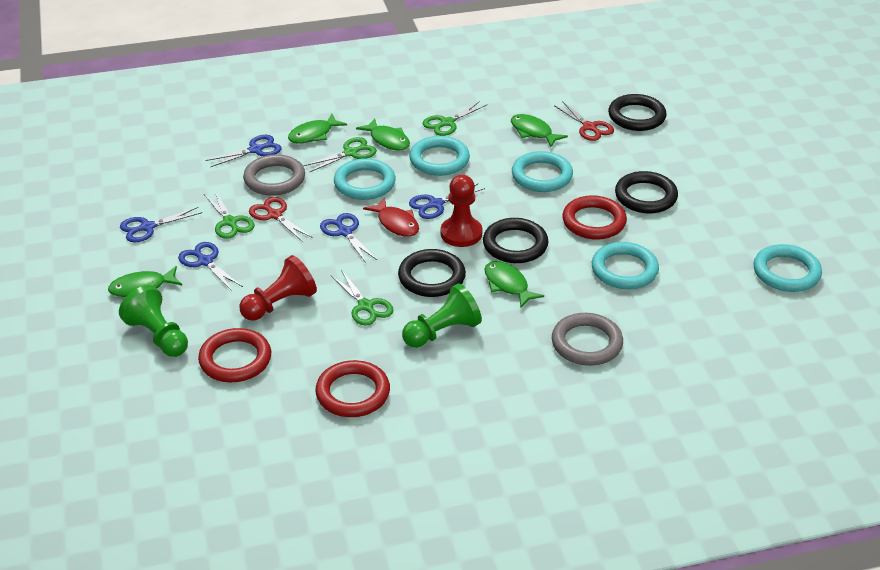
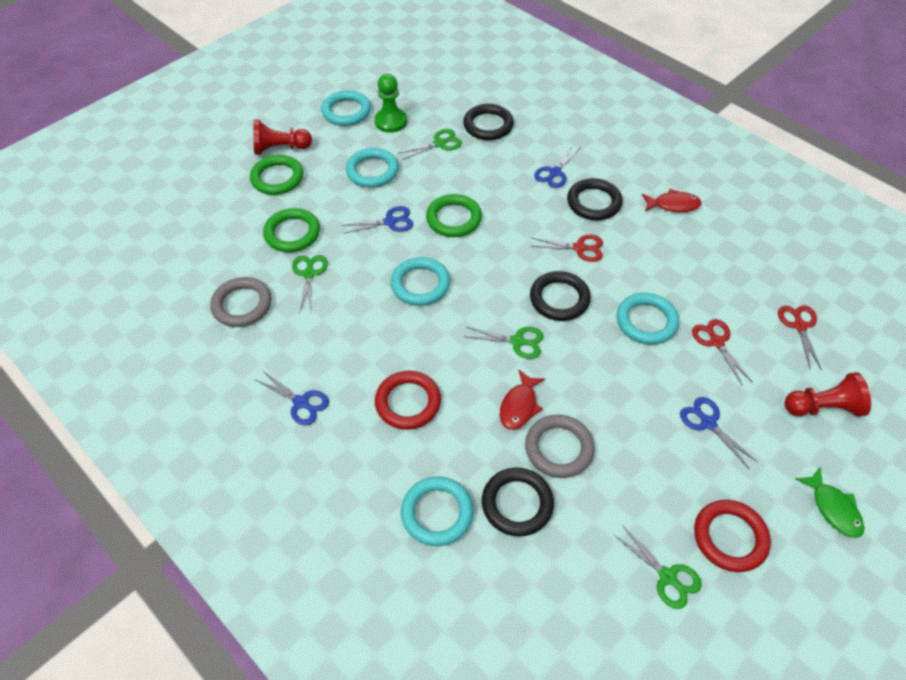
blue scissors: 5 -> 4
green fish: 5 -> 1
green pawn: 2 -> 1
green ring: 0 -> 3
red fish: 1 -> 2
red ring: 3 -> 2
red scissors: 2 -> 3

